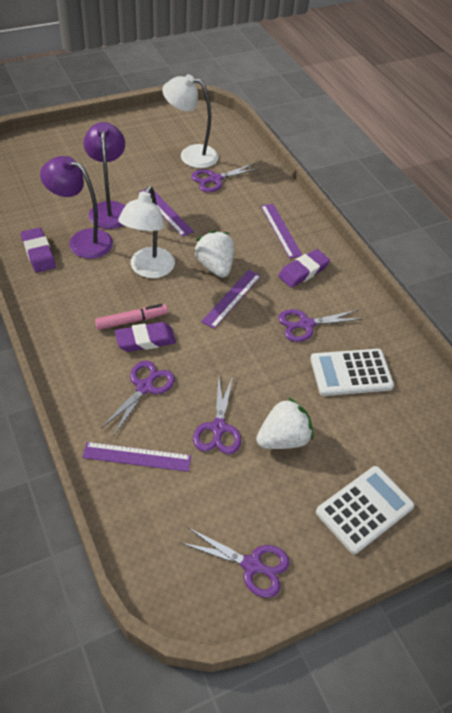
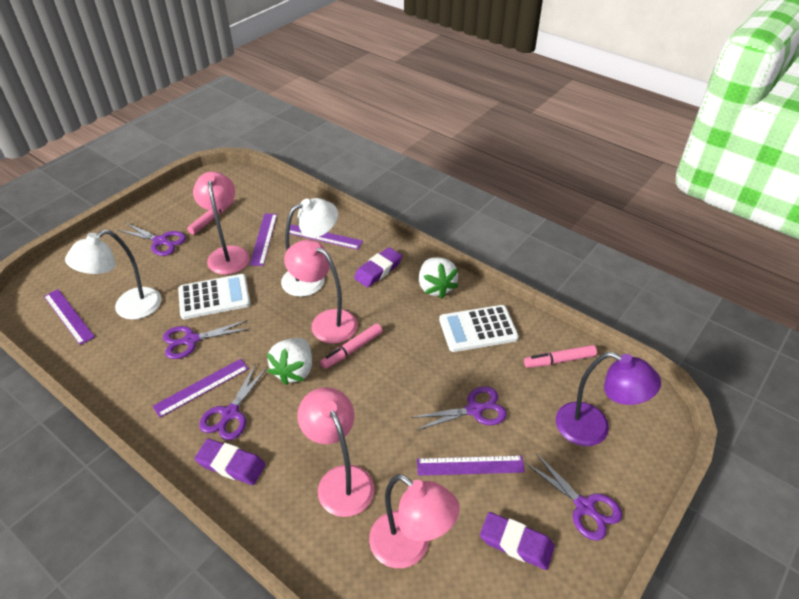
pink lamp: 0 -> 4
pink marker: 1 -> 3
purple lamp: 2 -> 1
purple ruler: 4 -> 5

